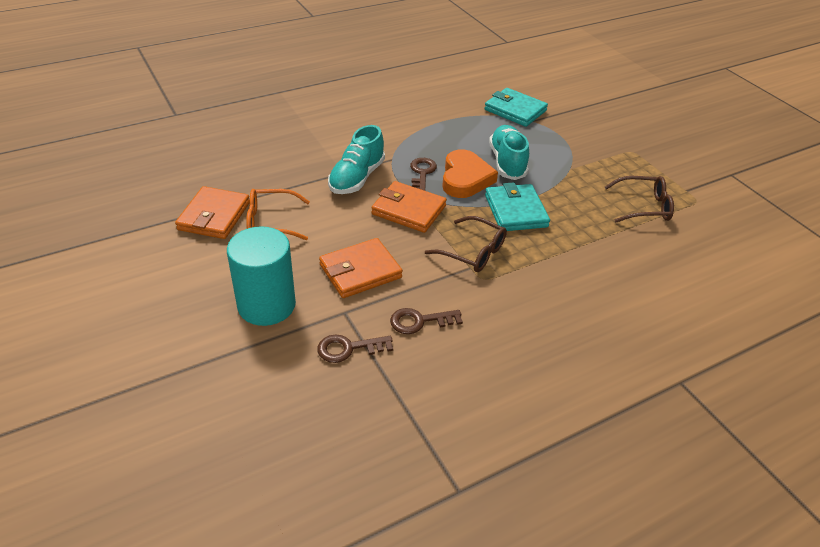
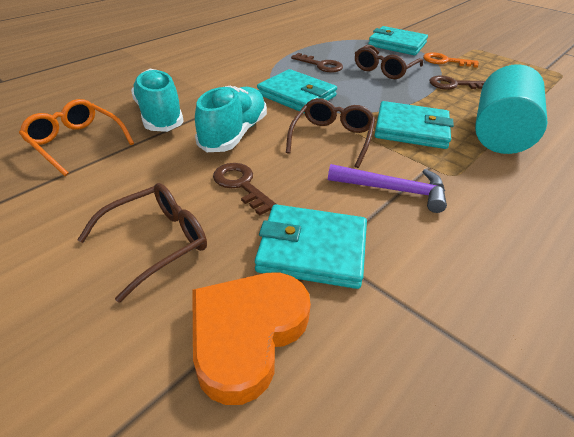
brown glasses: 2 -> 3
orange key: 0 -> 1
orange wallet: 3 -> 0
purple hammer: 0 -> 1
turquoise wallet: 2 -> 4

